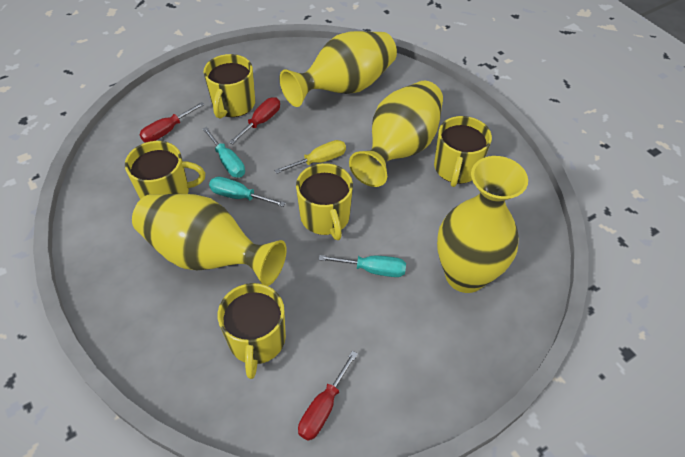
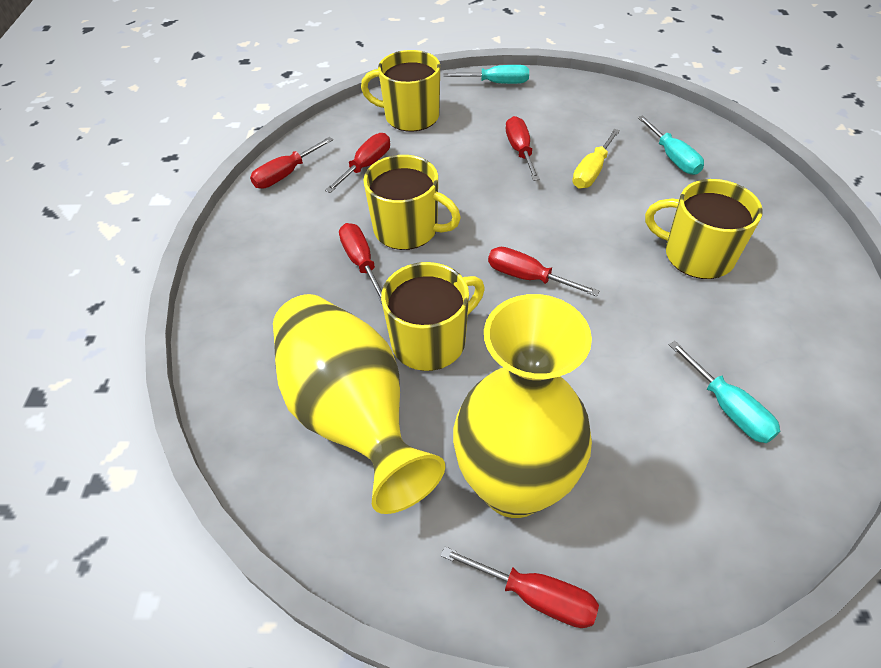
red screwdriver: 3 -> 6
yellow mug: 5 -> 4
yellow vase: 4 -> 2

